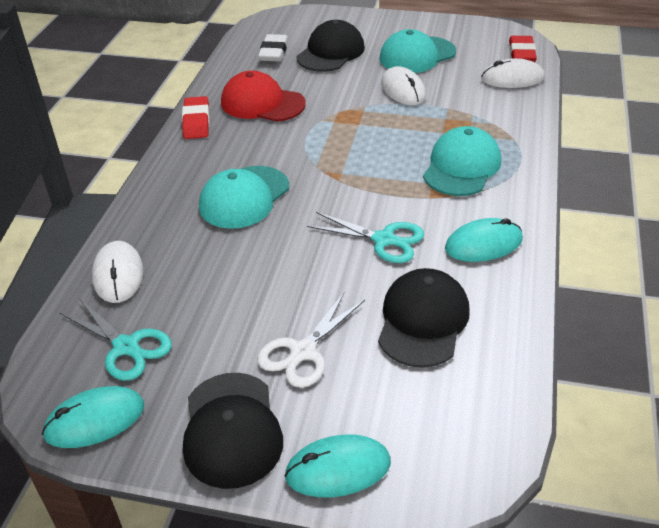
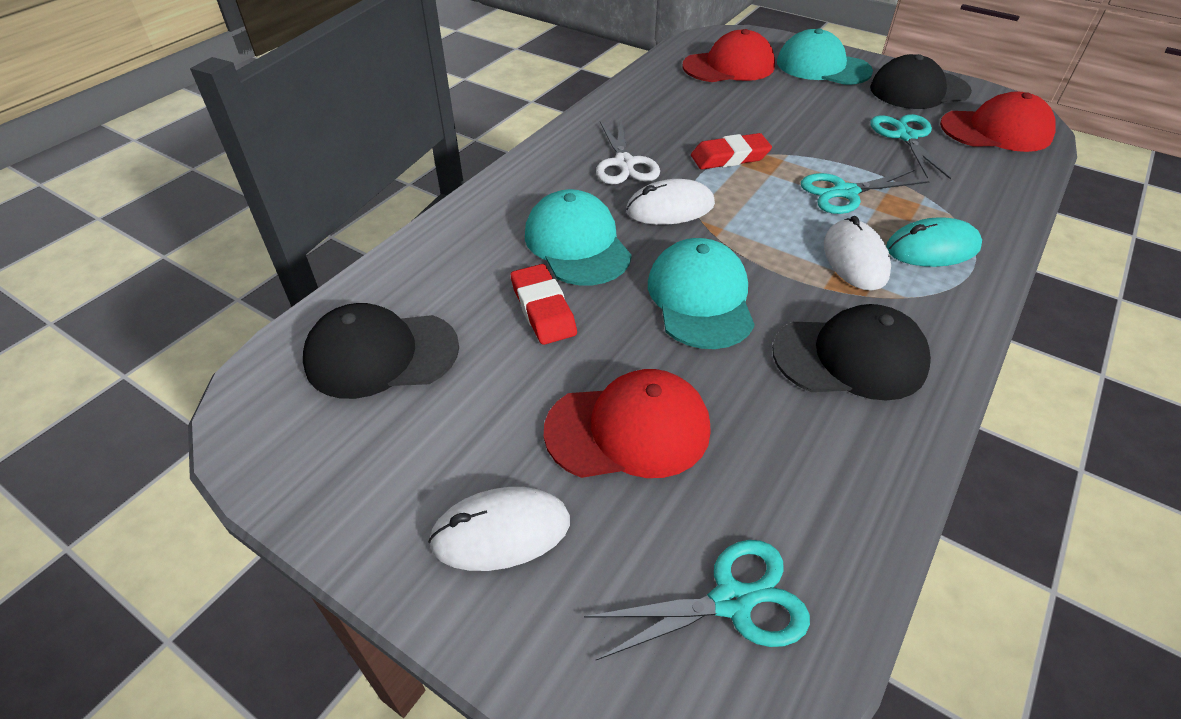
red cap: 1 -> 3
turquoise mouse: 3 -> 1
turquoise scissors: 2 -> 3
white eraser: 1 -> 0

